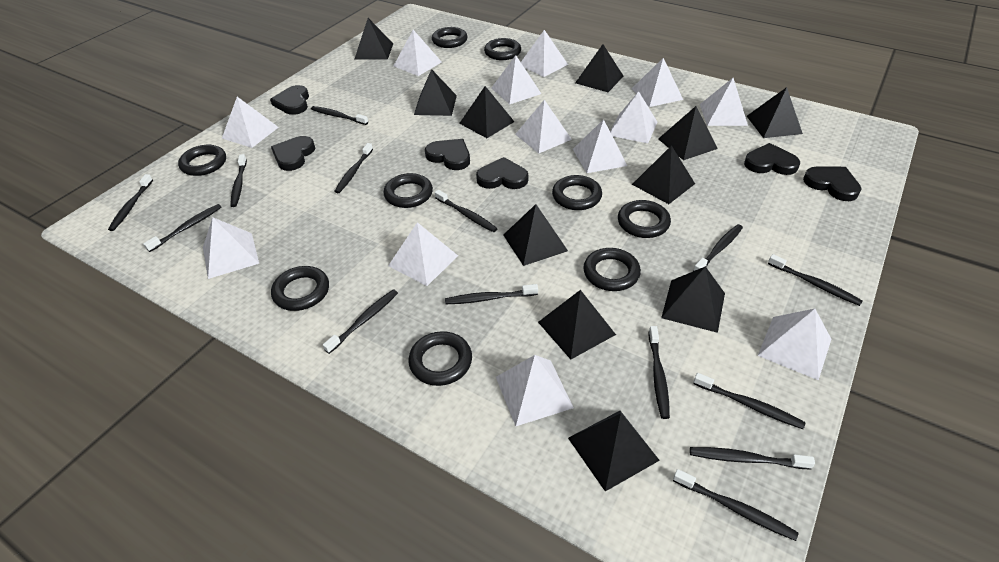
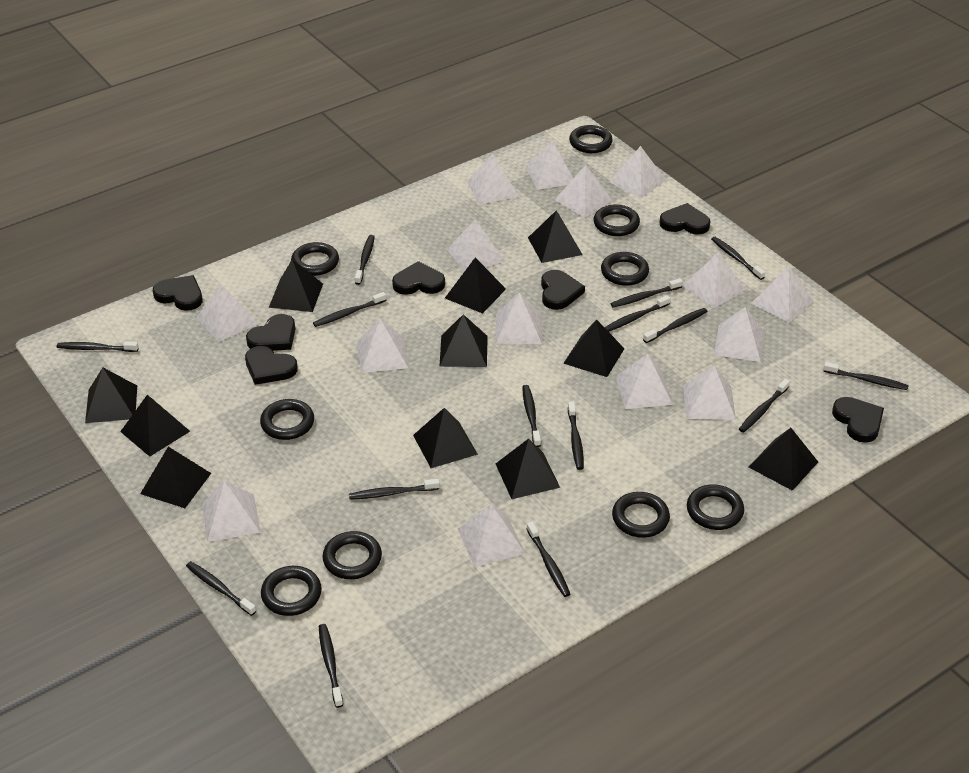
black heart: 6 -> 7
black toothbrush: 14 -> 15
white pyramid: 13 -> 15

